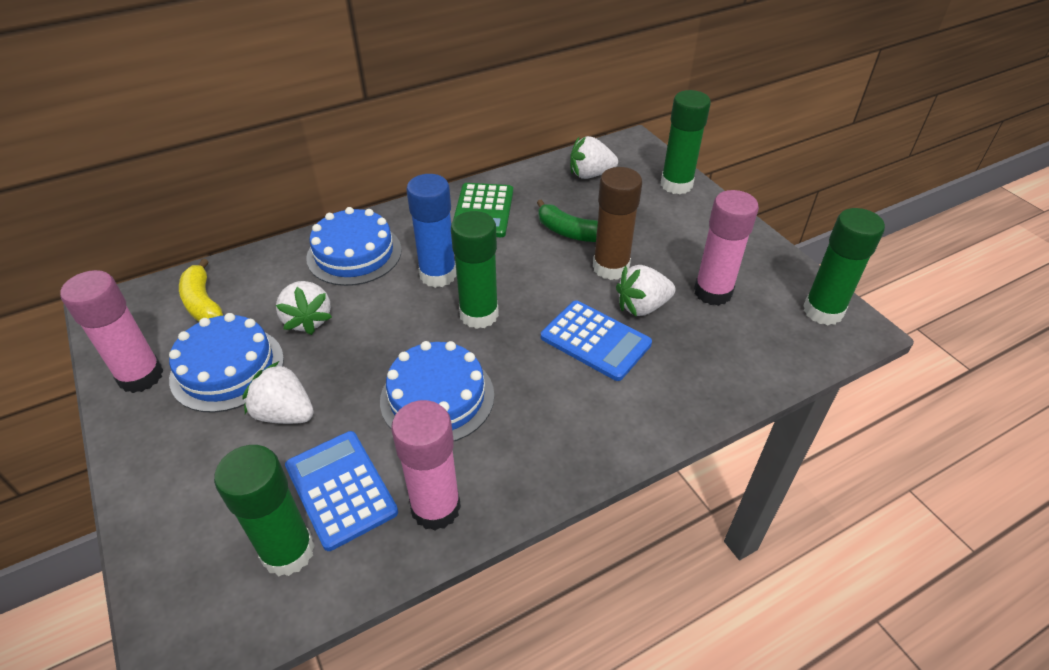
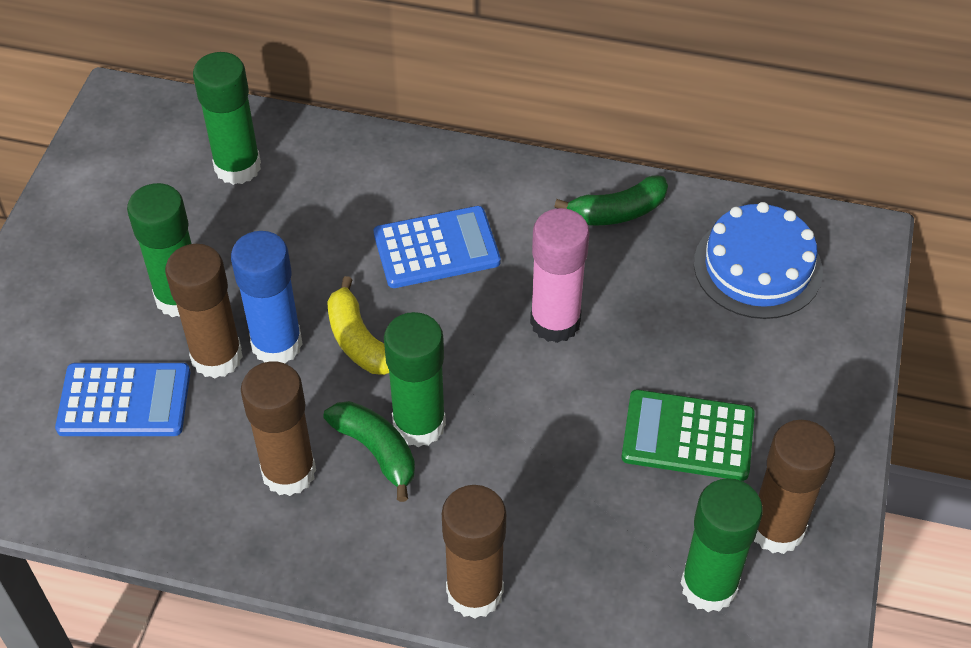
blue cake: 3 -> 1
brown glue stick: 1 -> 4
green banana: 1 -> 2
pink glue stick: 3 -> 1
white strawberry: 4 -> 0

